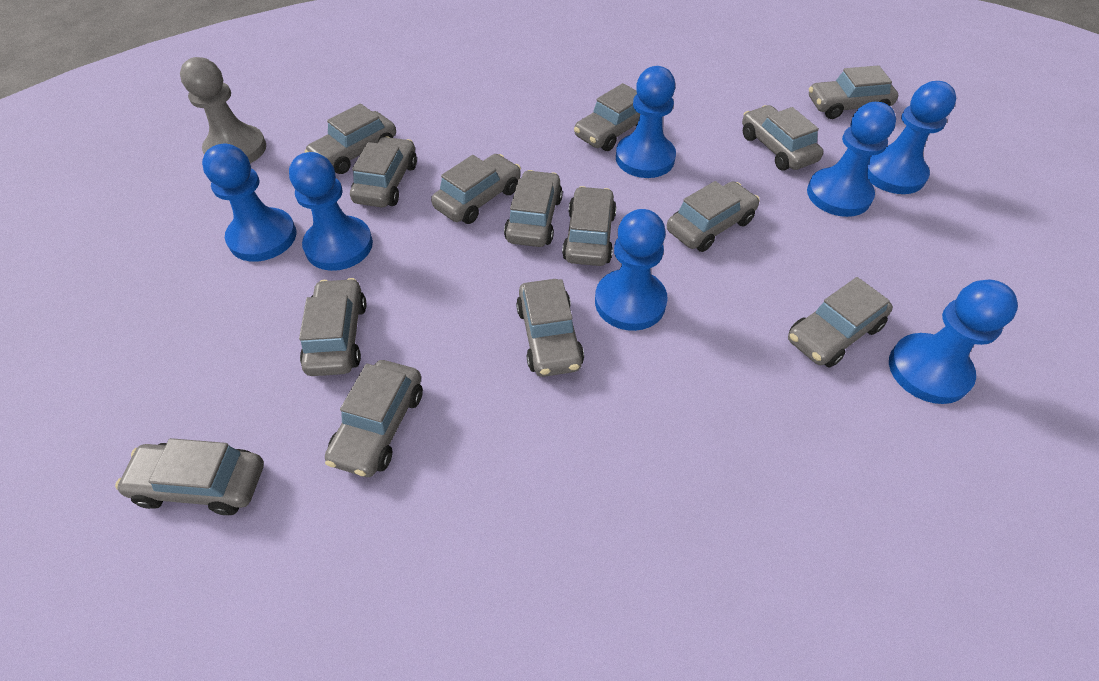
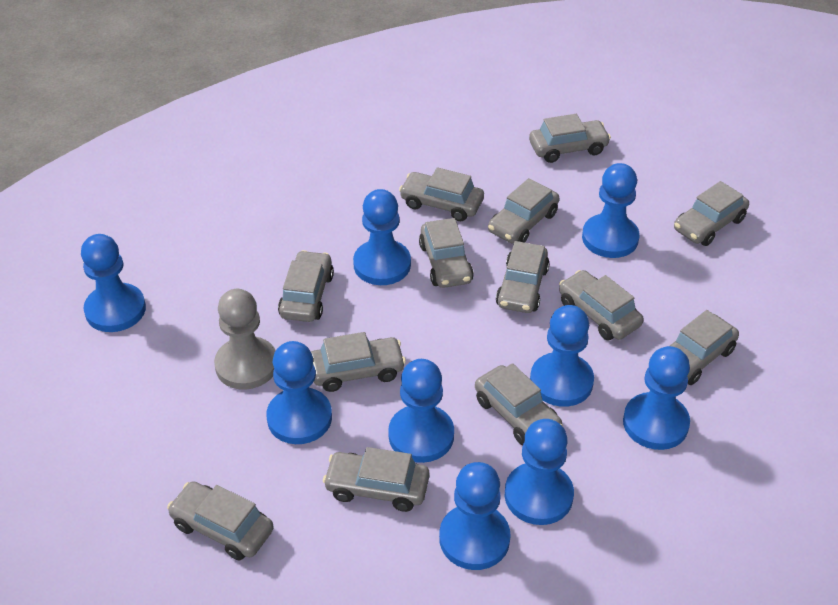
blue pawn: 7 -> 9
grey car: 14 -> 13

